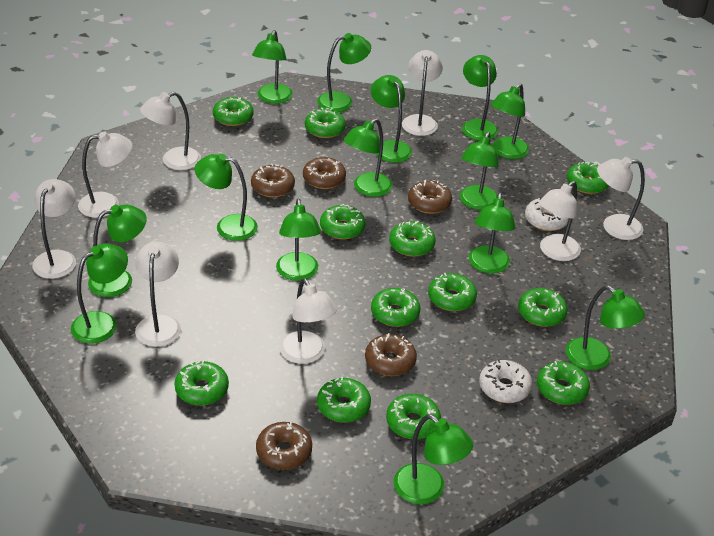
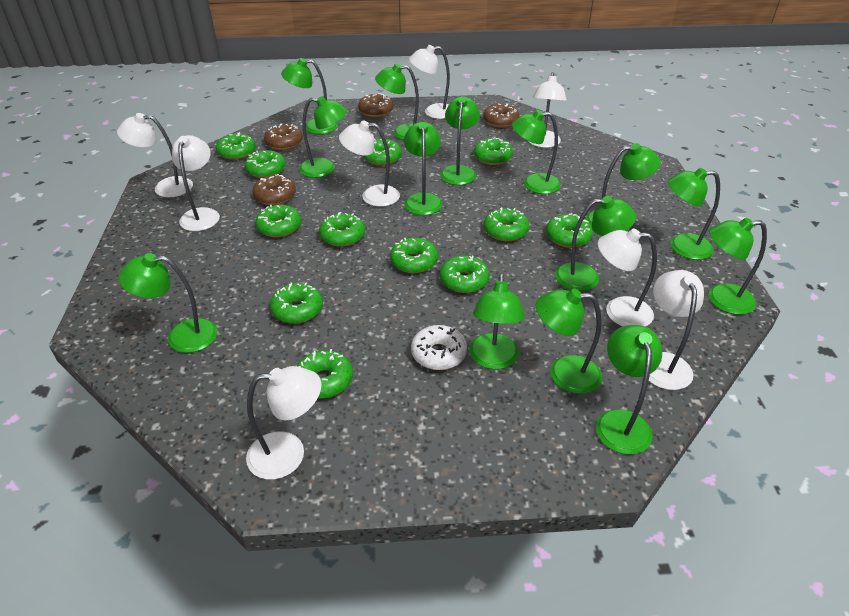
brown donut: 5 -> 4
white donut: 2 -> 1

